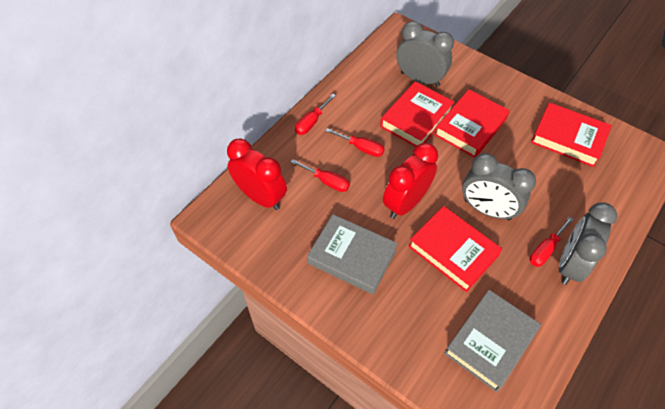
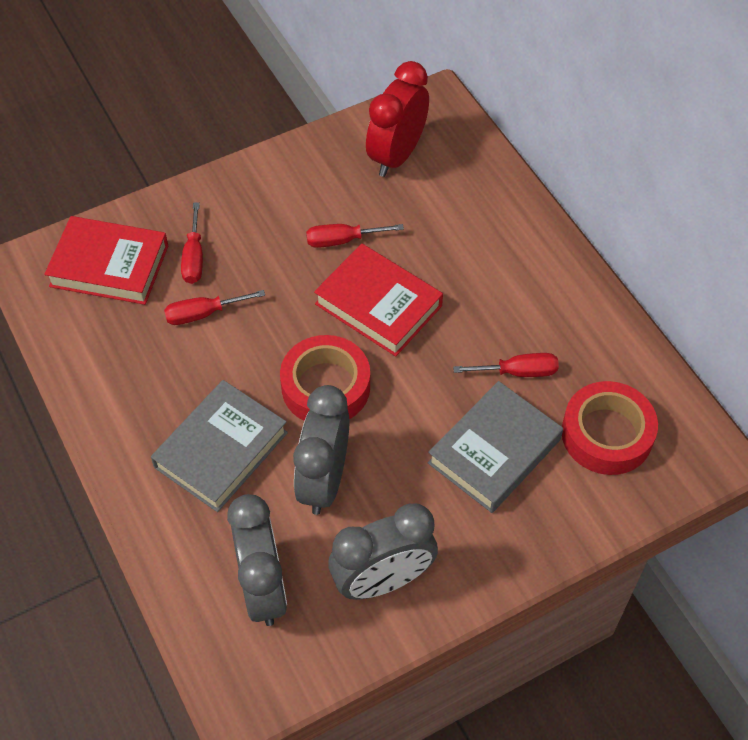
red book: 4 -> 2
red clock: 2 -> 1
red tape: 0 -> 2

